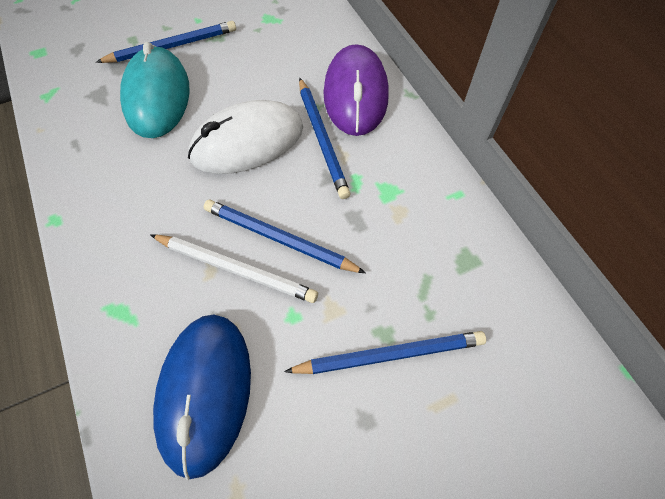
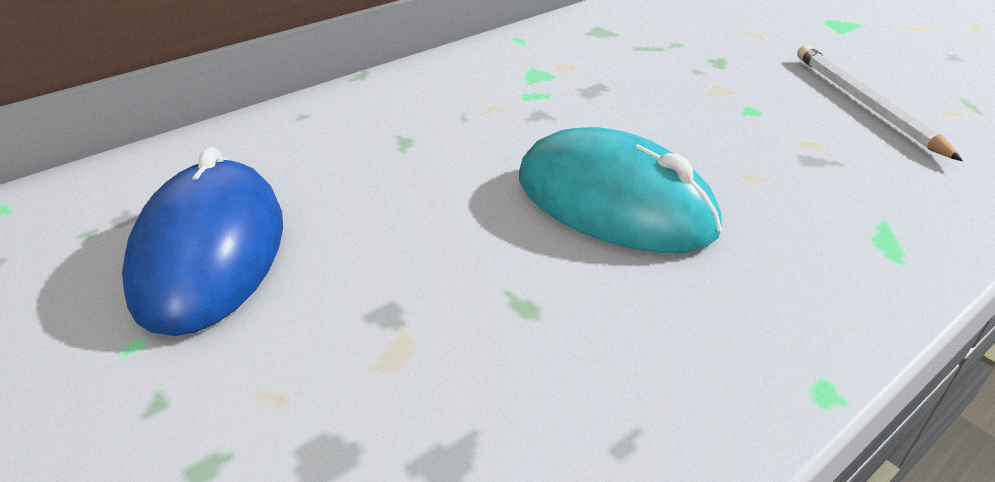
blue pencil: 4 -> 0
purple mouse: 1 -> 0
white mouse: 1 -> 0

